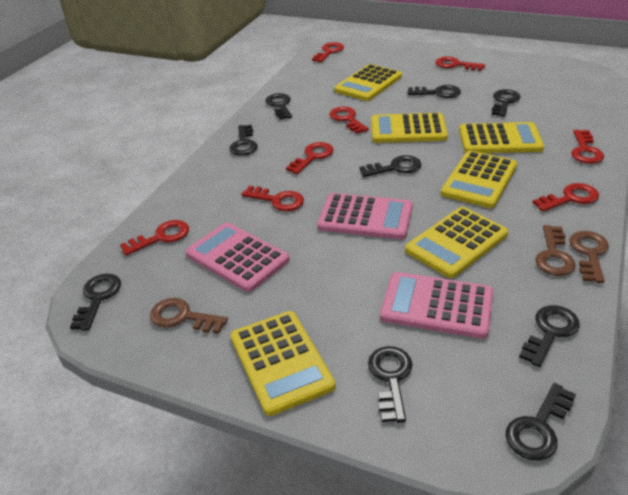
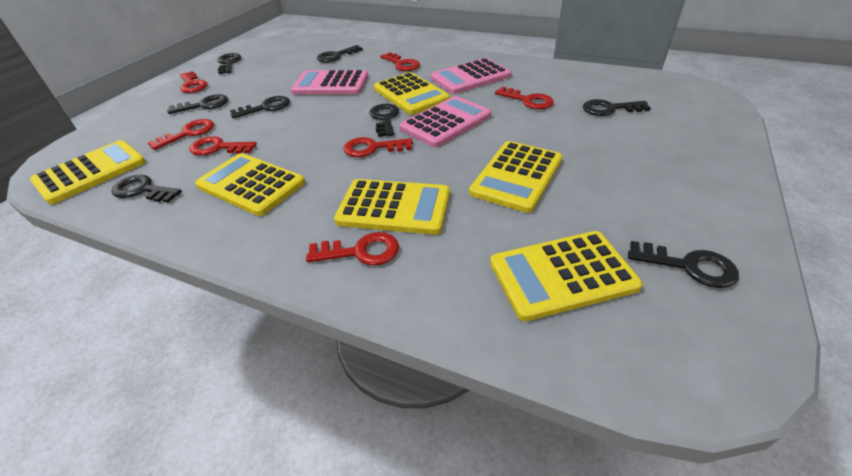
black key: 9 -> 8
brown key: 3 -> 0
red key: 8 -> 7

